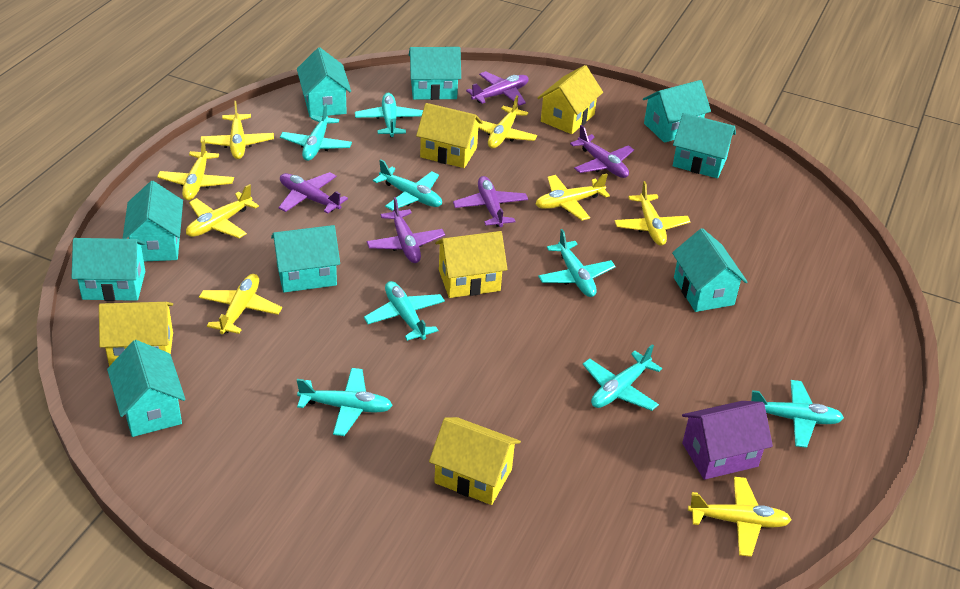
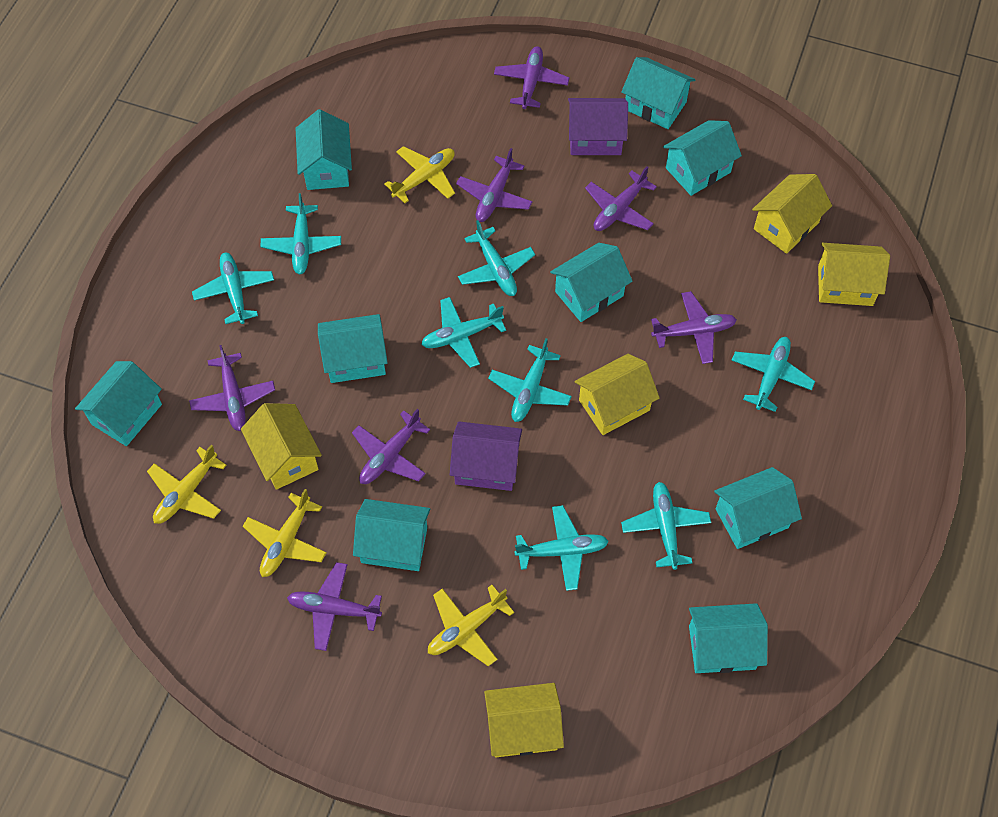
purple house: 1 -> 2
purple plane: 5 -> 7
yellow plane: 8 -> 4

